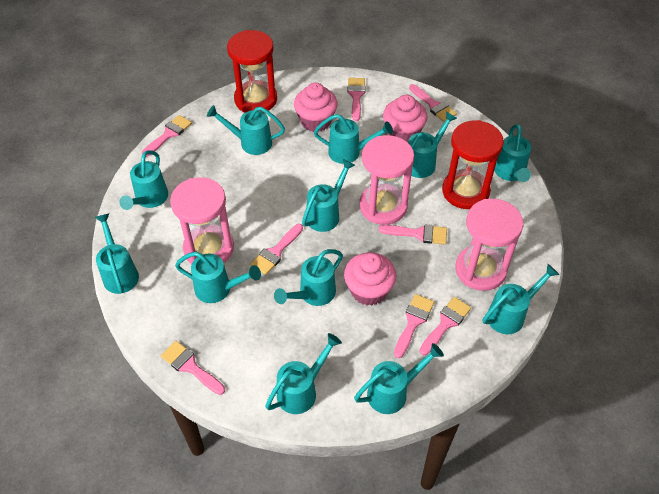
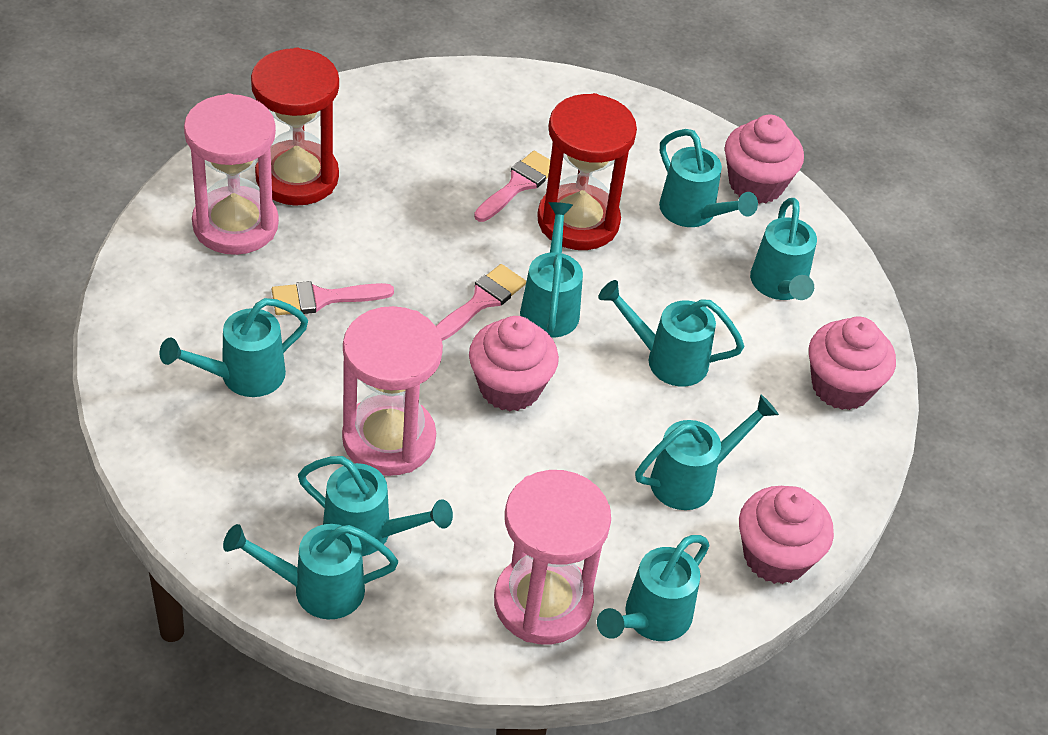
pink brush: 8 -> 3
pink cupcake: 3 -> 4
turquoise watering can: 12 -> 9

